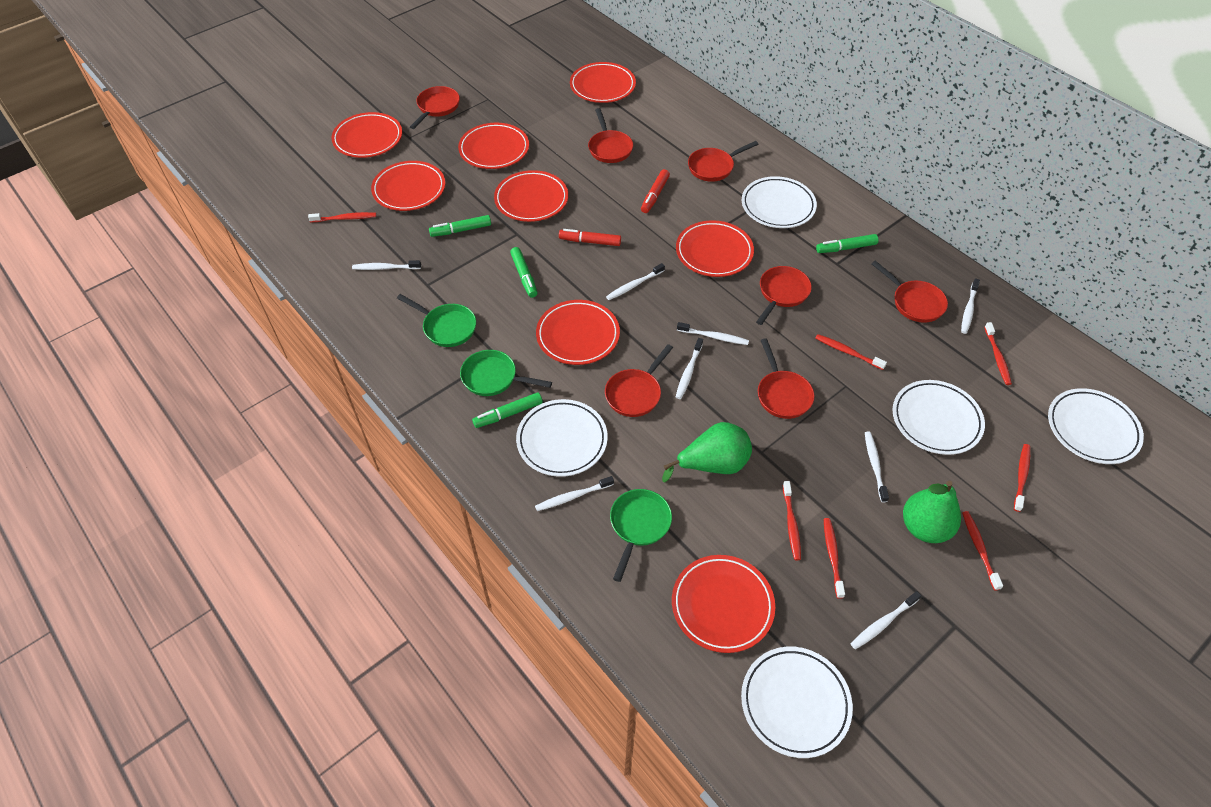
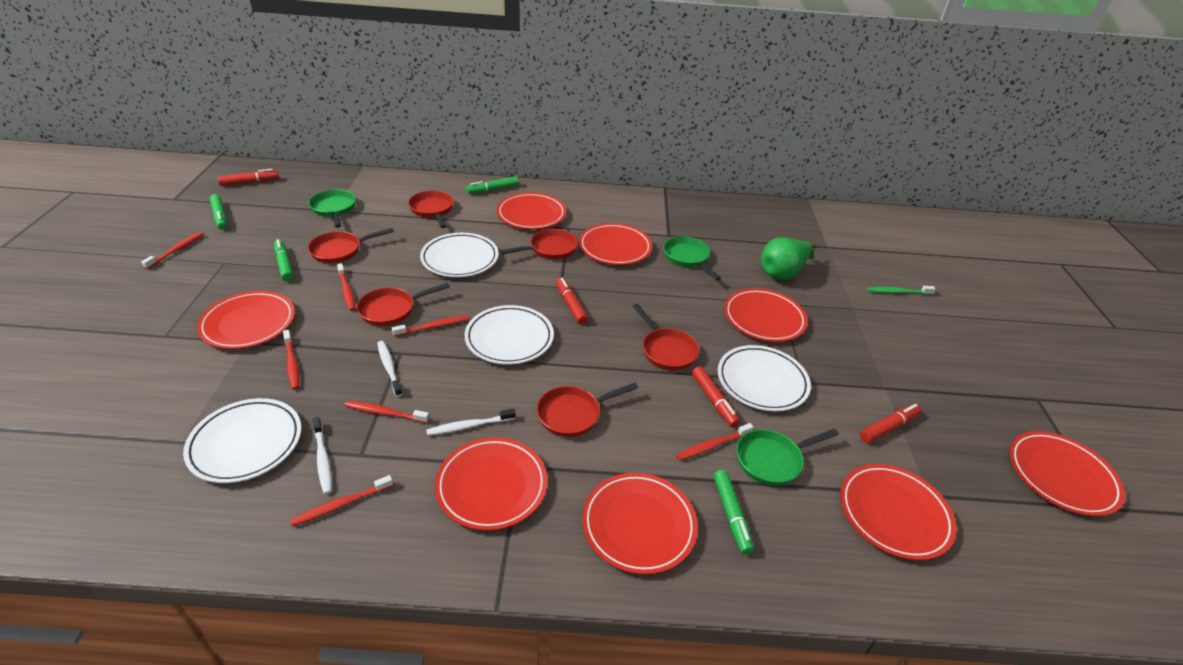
green pear: 2 -> 1
green toothbrush: 0 -> 1
red marker: 2 -> 4
red pan: 7 -> 6
white plate: 5 -> 4
white toothbrush: 8 -> 3

